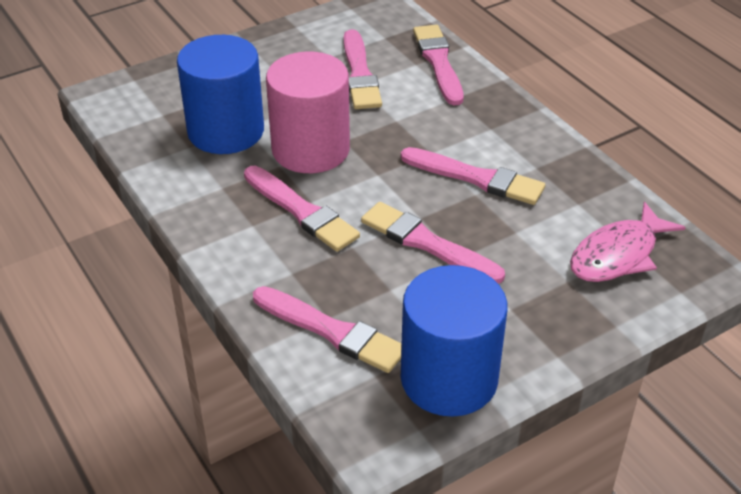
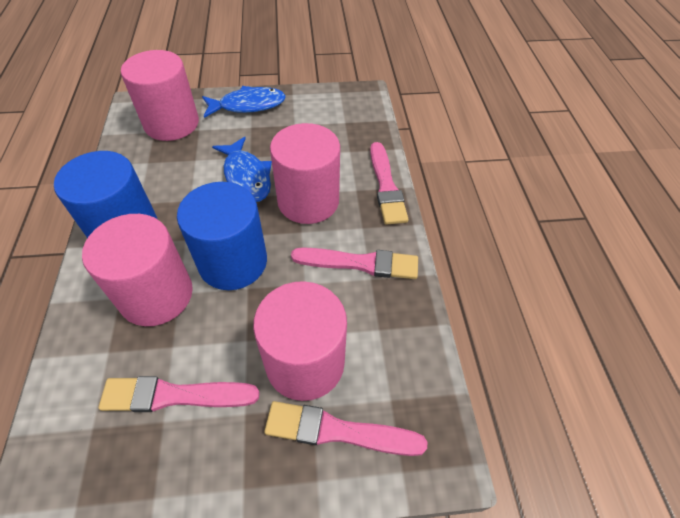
blue fish: 0 -> 2
pink brush: 6 -> 4
pink cylinder: 1 -> 4
pink fish: 1 -> 0

